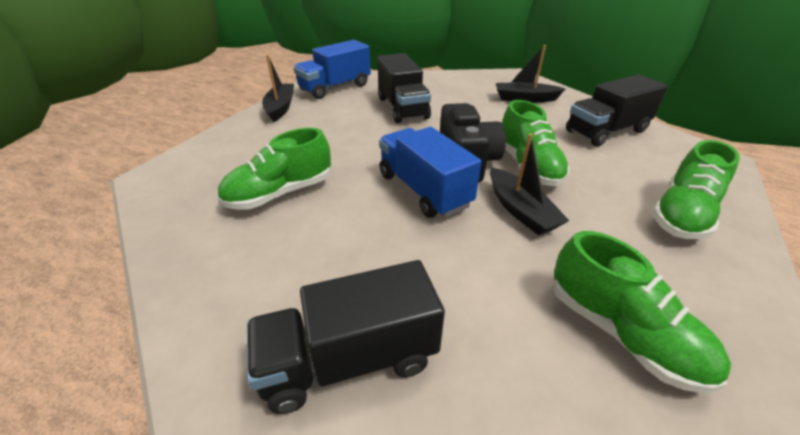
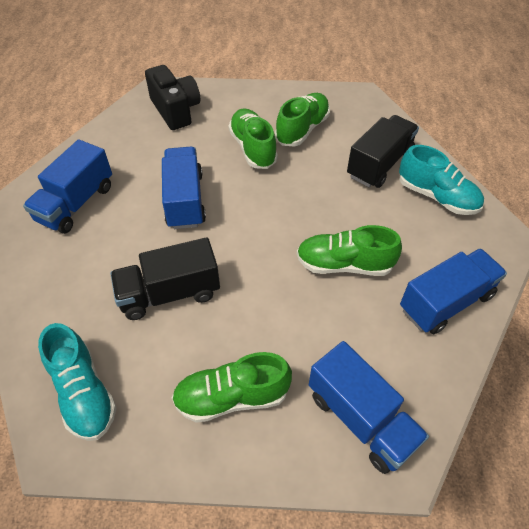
black boat: 3 -> 0
black truck: 3 -> 2
blue truck: 2 -> 4
turquoise shoe: 0 -> 2

